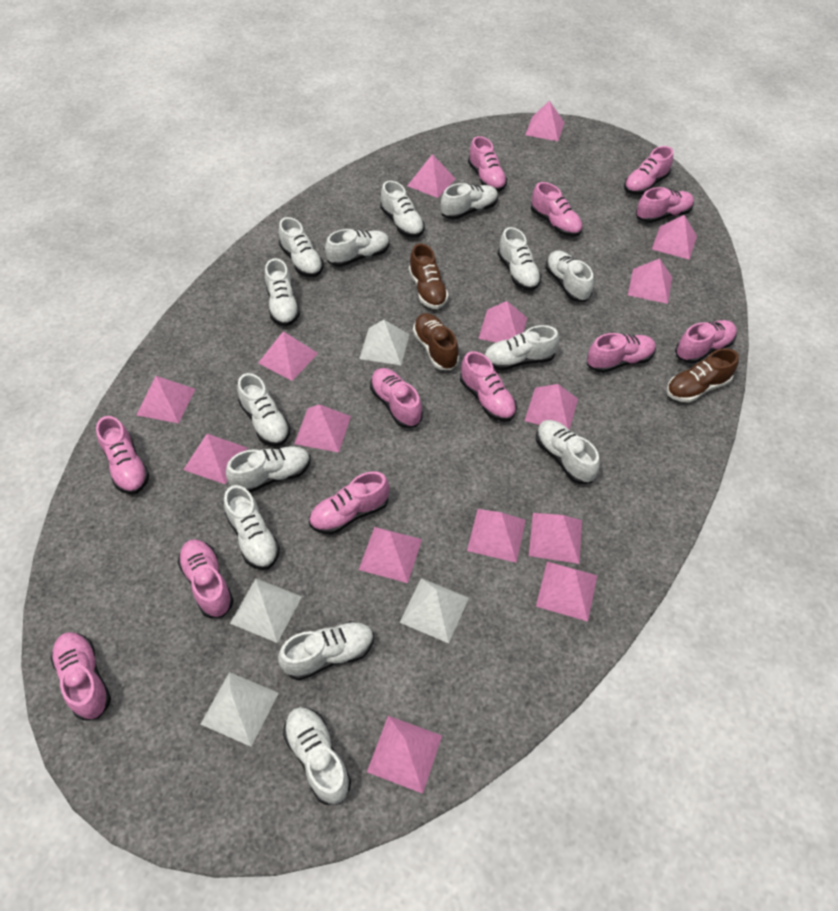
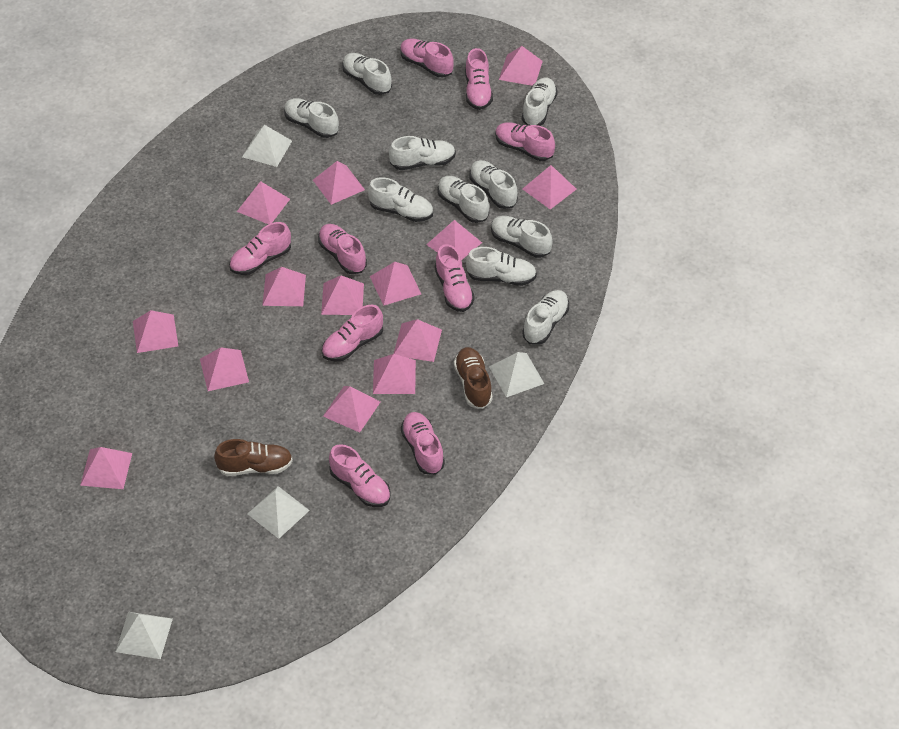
brown shoe: 3 -> 2
pink pyramid: 15 -> 14
pink shoe: 12 -> 9
white shoe: 14 -> 10

